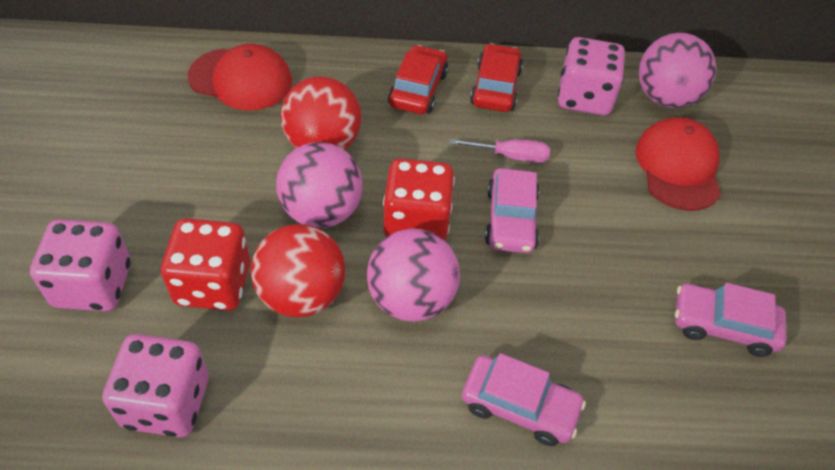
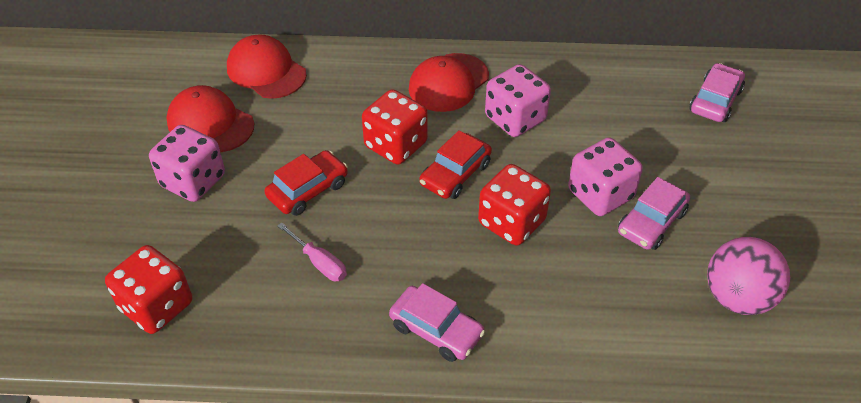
pink ball: 3 -> 1
red ball: 2 -> 0
red cap: 2 -> 3
red dice: 2 -> 3

